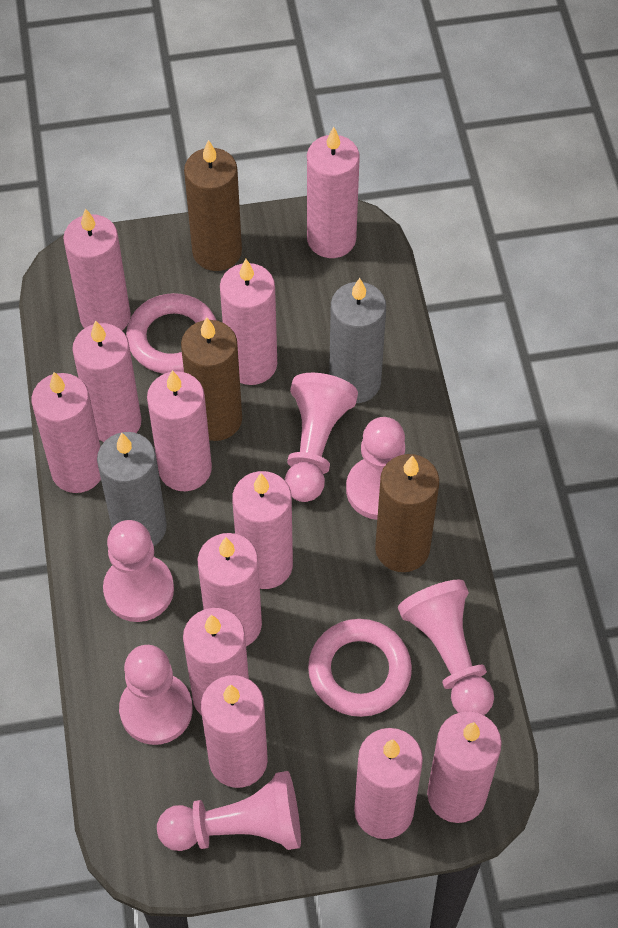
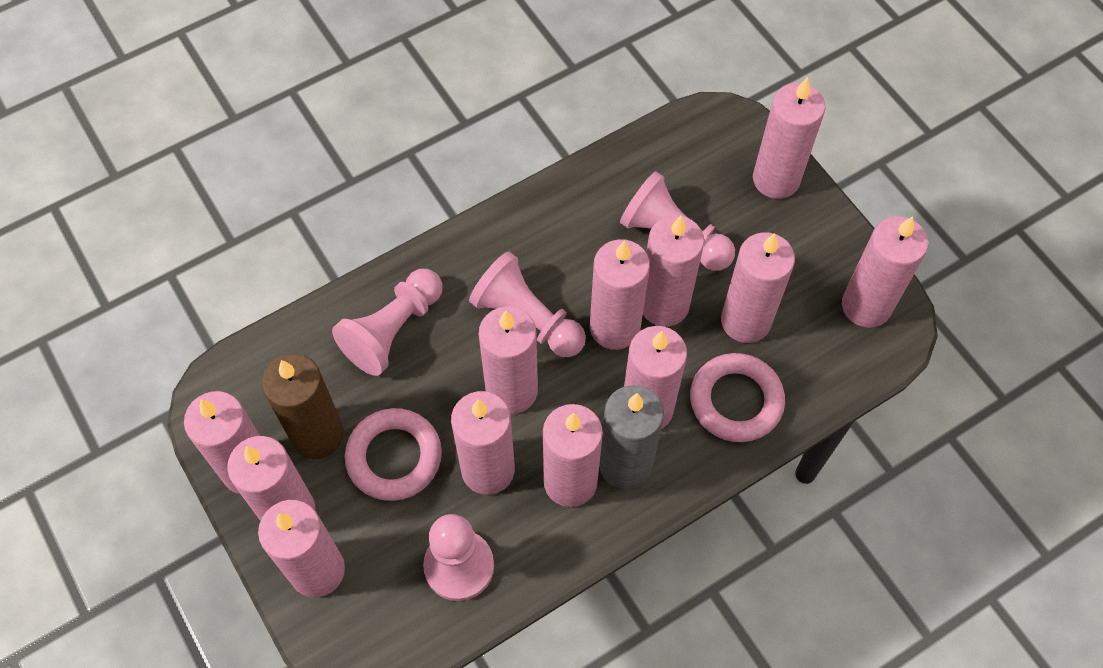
brown candle: 3 -> 1
grey candle: 2 -> 1
pink pawn: 6 -> 4

